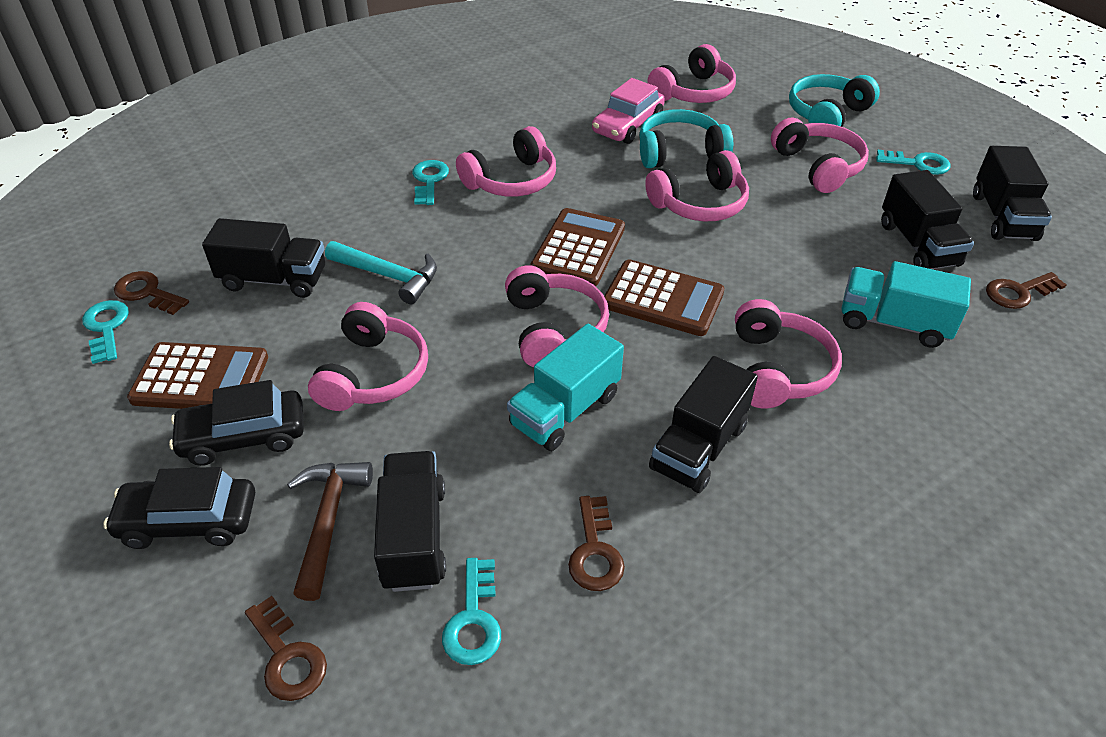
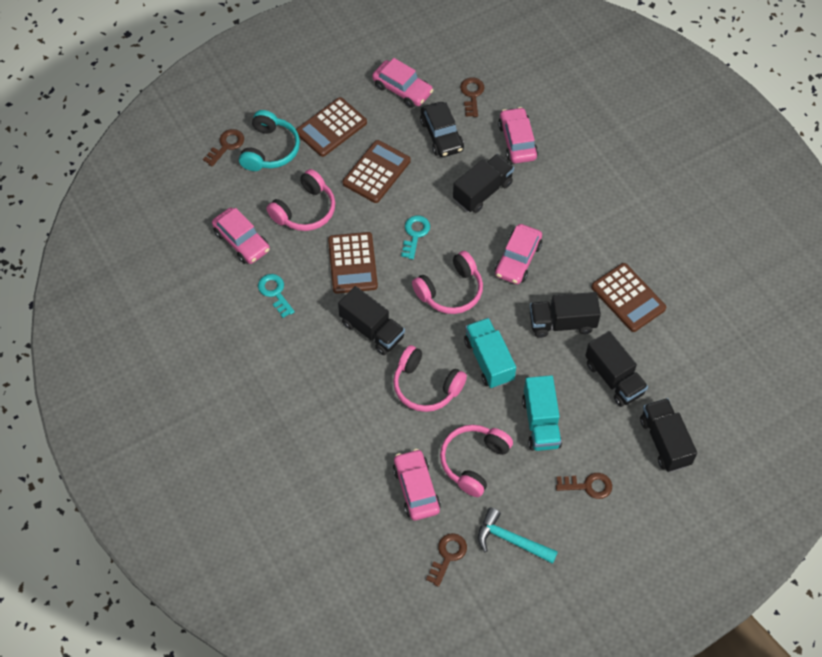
black car: 2 -> 1
brown calculator: 3 -> 4
brown hammer: 1 -> 0
pink car: 1 -> 5
pink headphones: 7 -> 4
turquoise headphones: 2 -> 1
turquoise key: 4 -> 2

